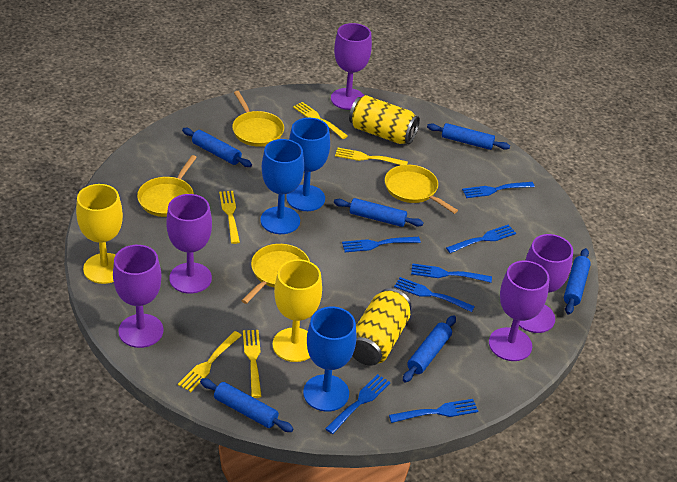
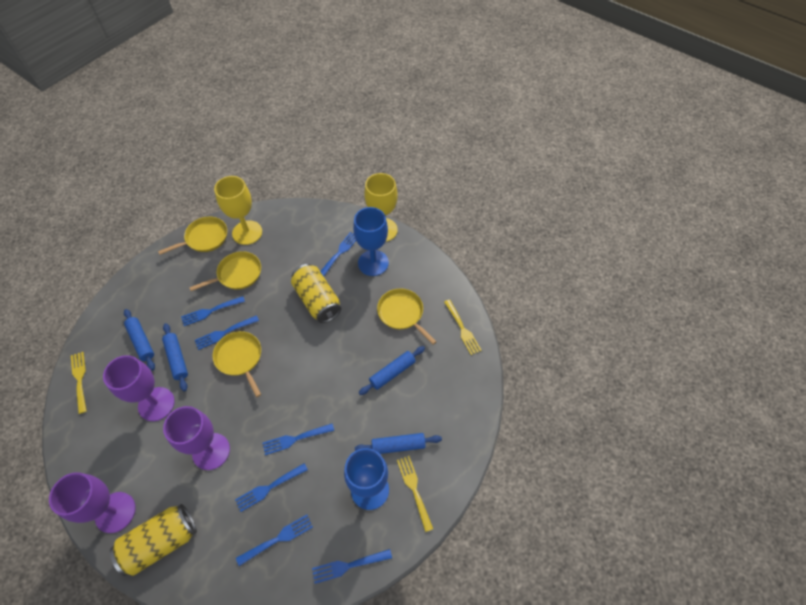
blue goblet: 3 -> 2
blue rolling pin: 6 -> 4
purple goblet: 5 -> 3
yellow fork: 5 -> 3

